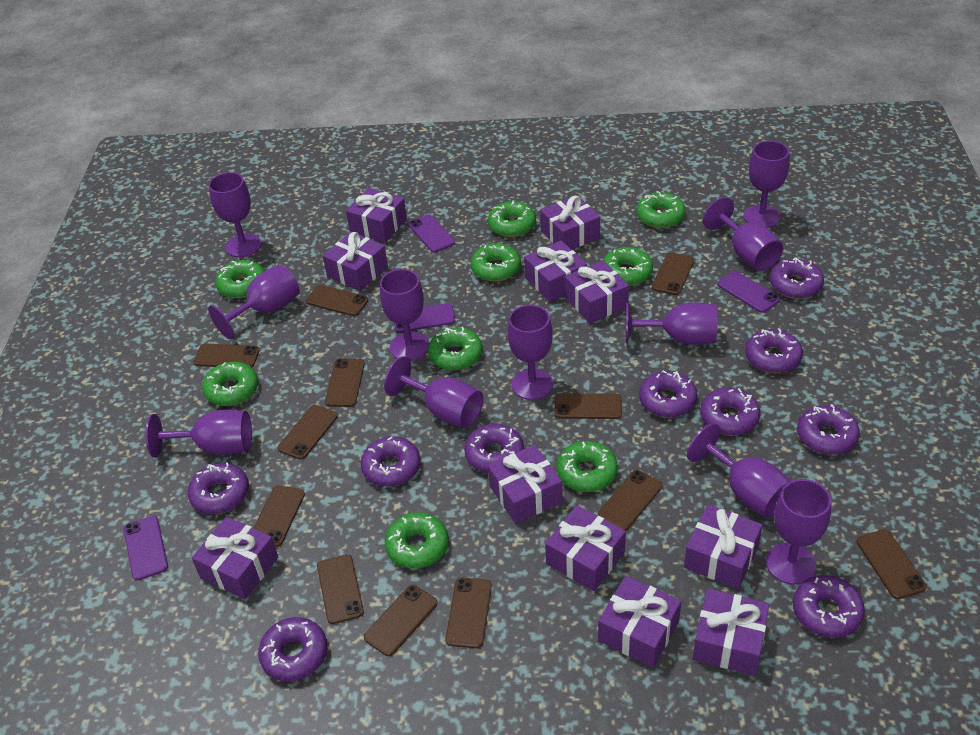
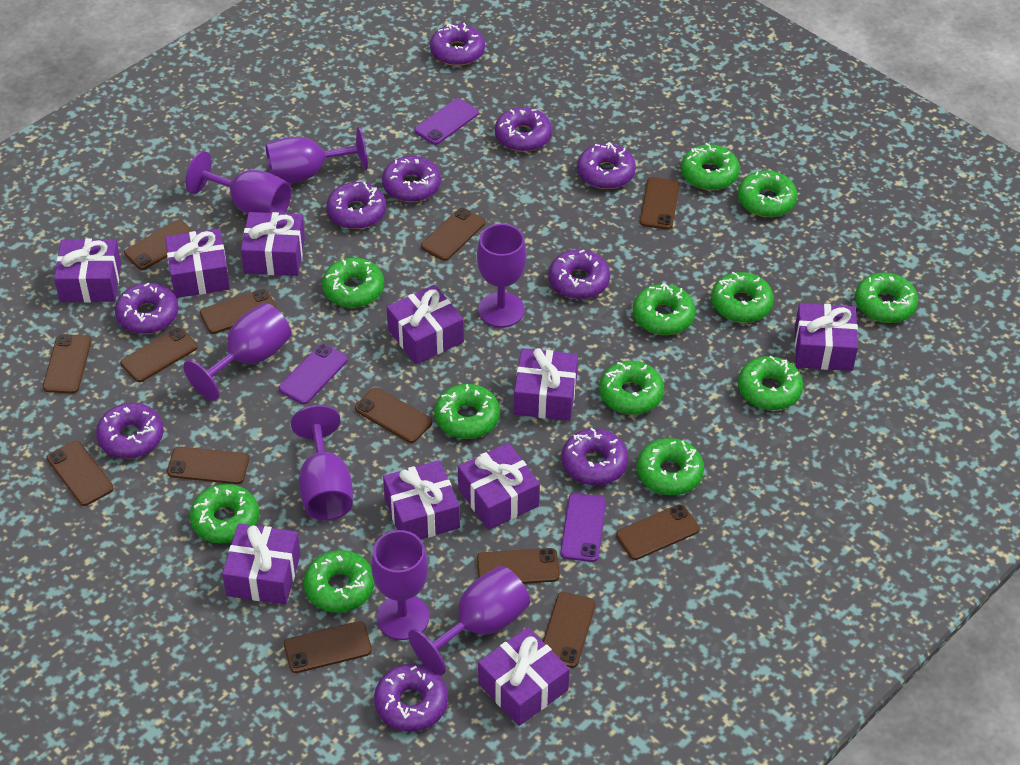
brown phone: 12 -> 13
green donut: 9 -> 12
purple gift: 11 -> 10
purple goblet: 11 -> 7
purple phone: 4 -> 3

